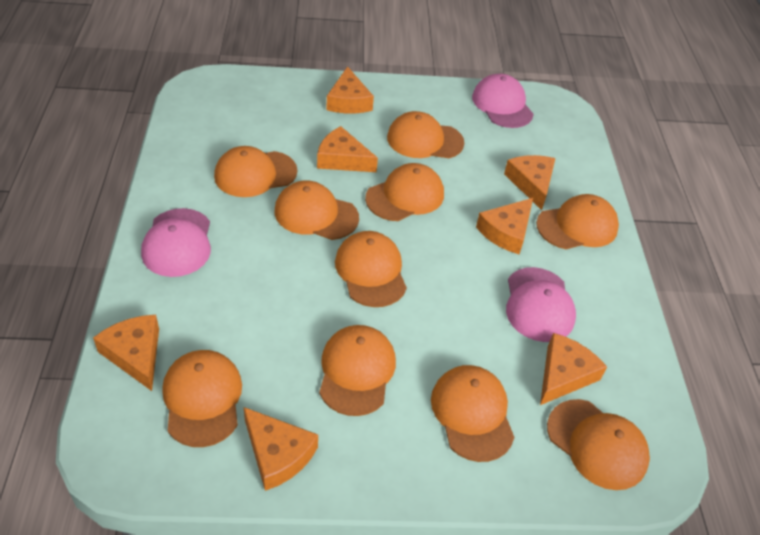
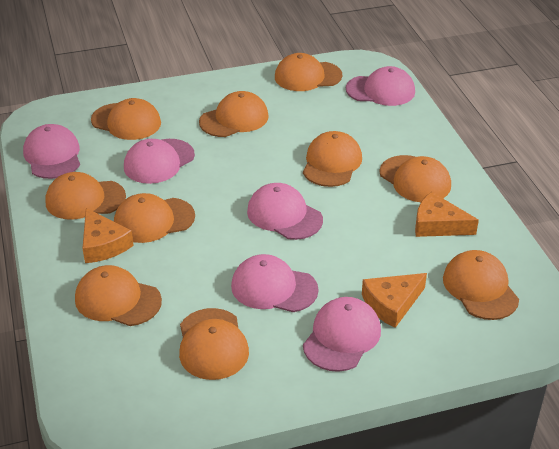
orange cheese: 7 -> 3
pink cap: 3 -> 6

